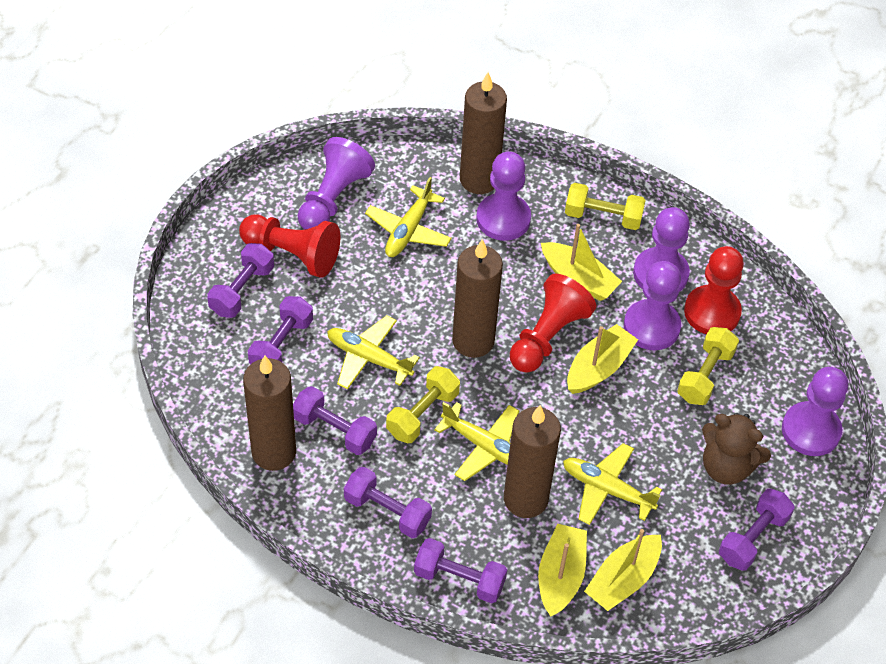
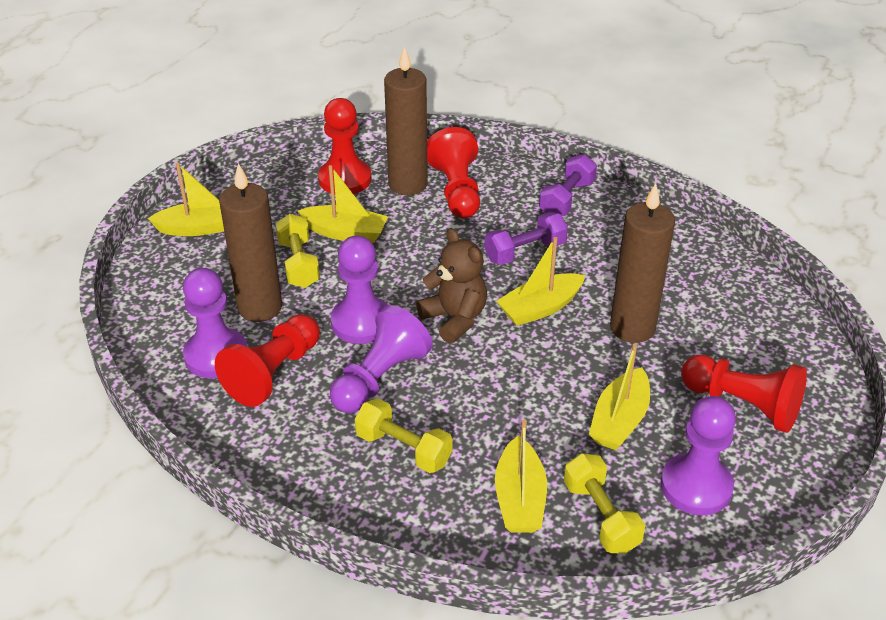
brown candle: 4 -> 3
purple dumbbell: 6 -> 2
purple pawn: 5 -> 4
red pawn: 3 -> 4
yellow boat: 4 -> 5
yellow plane: 4 -> 0

